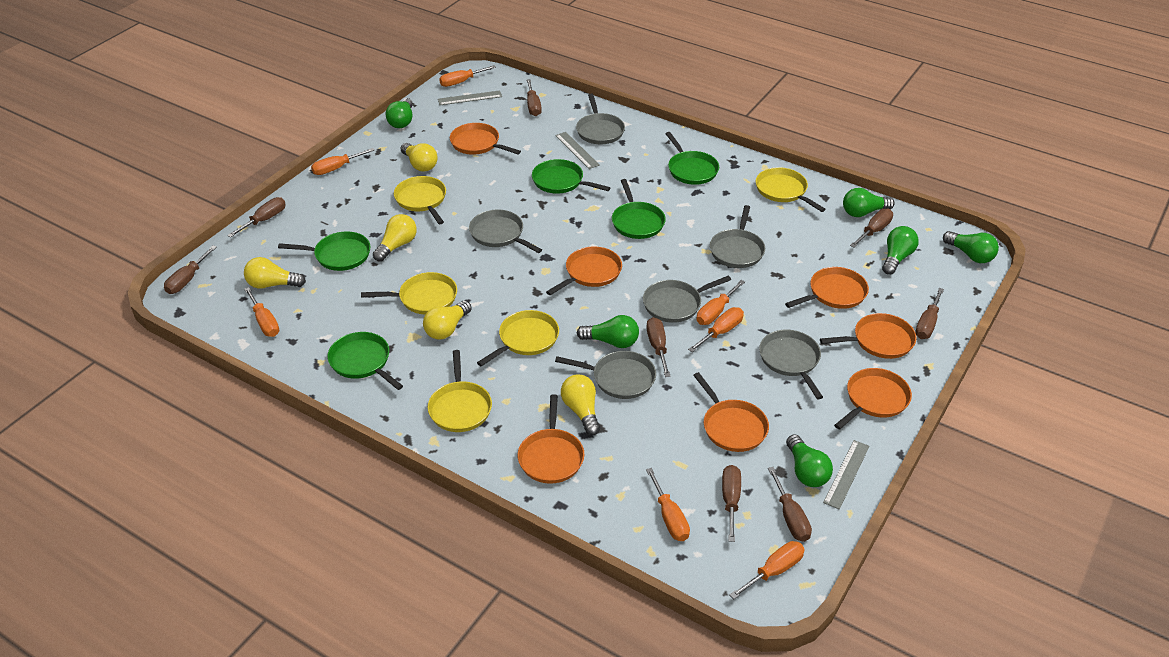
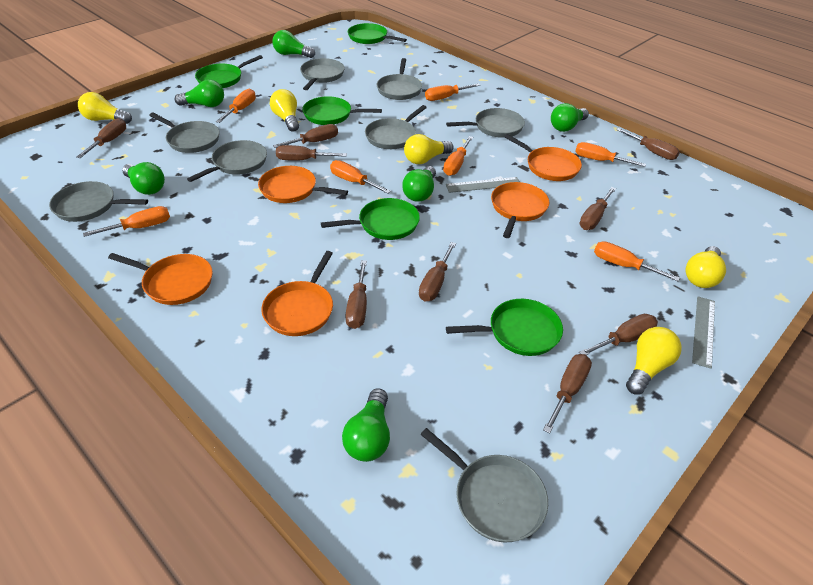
brown screwdriver: 8 -> 9
grey pan: 6 -> 8
grey ruler: 3 -> 2
orange pan: 7 -> 5
yellow pan: 5 -> 0

